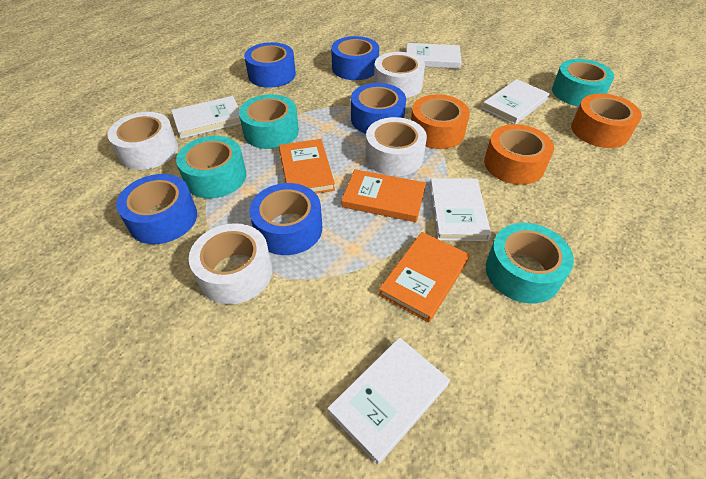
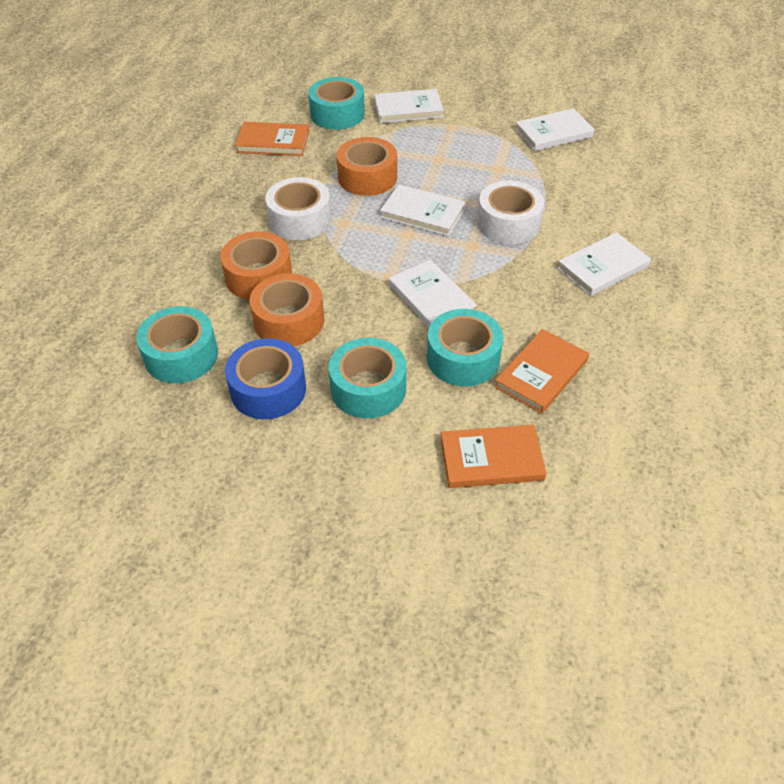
blue tape: 5 -> 1
white tape: 4 -> 2

